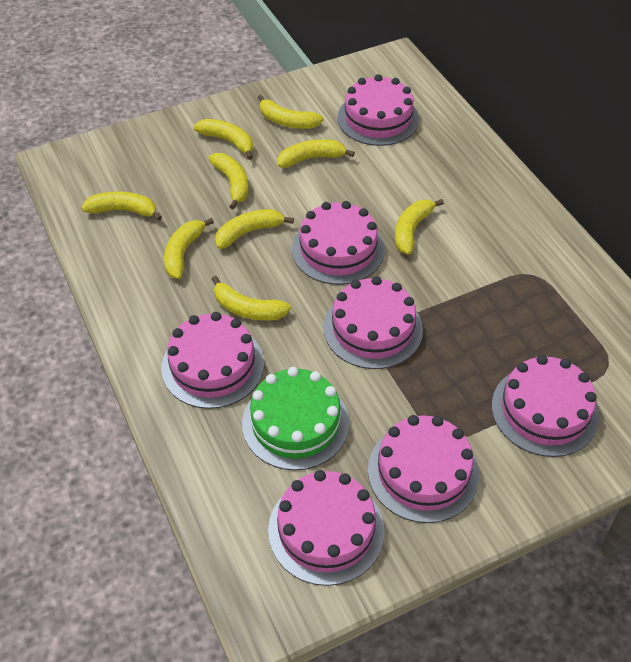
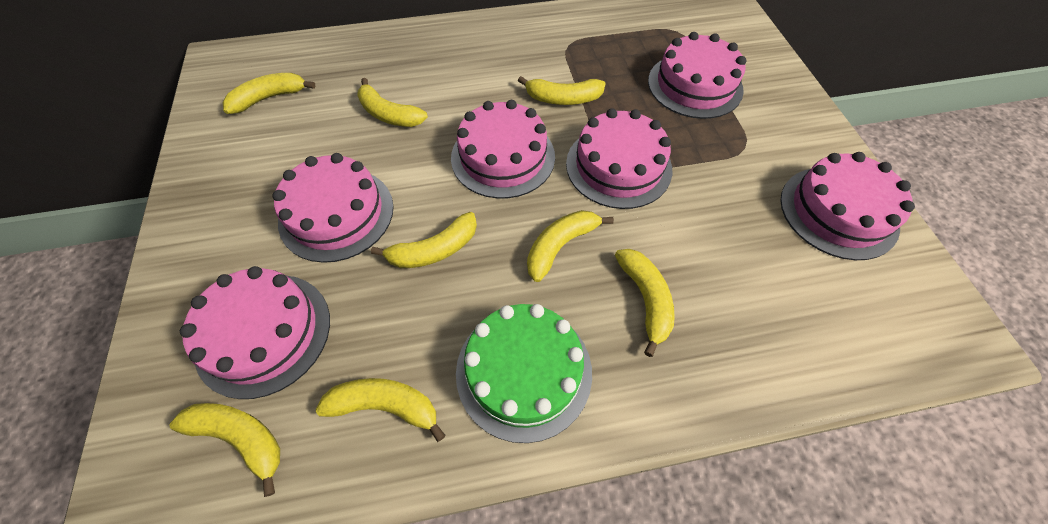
pink cake: 7 -> 6
yellow banana: 9 -> 8

